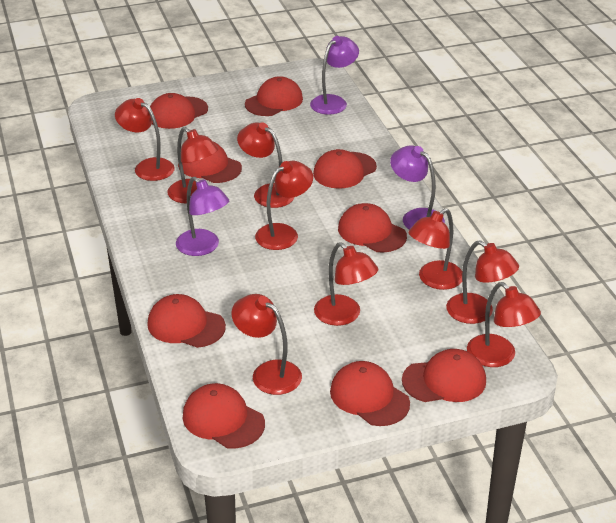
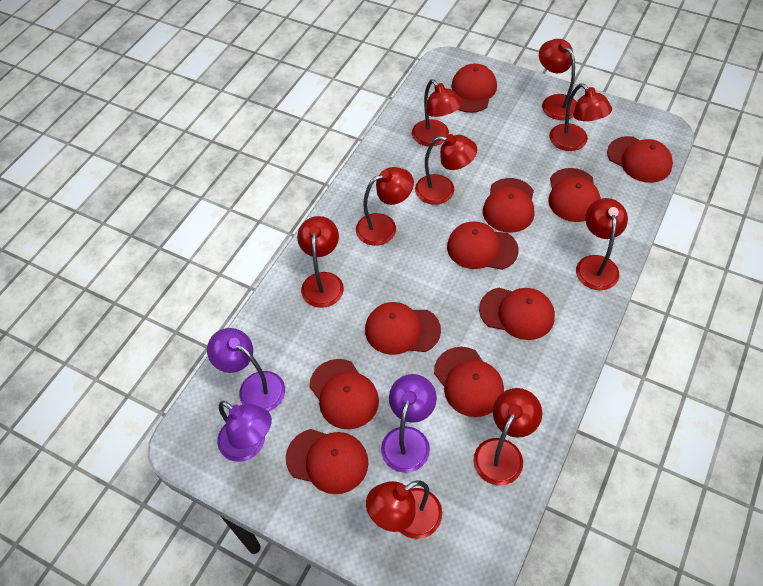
red cap: 9 -> 10

